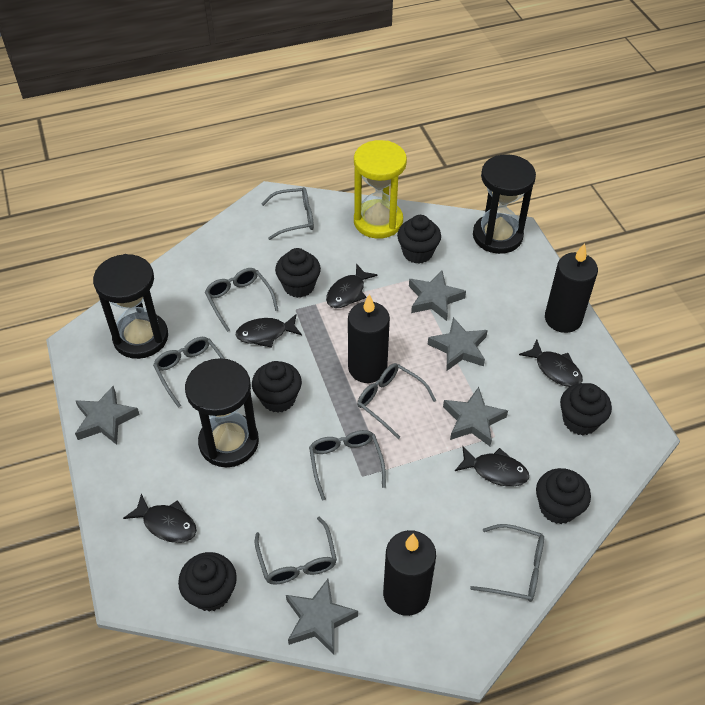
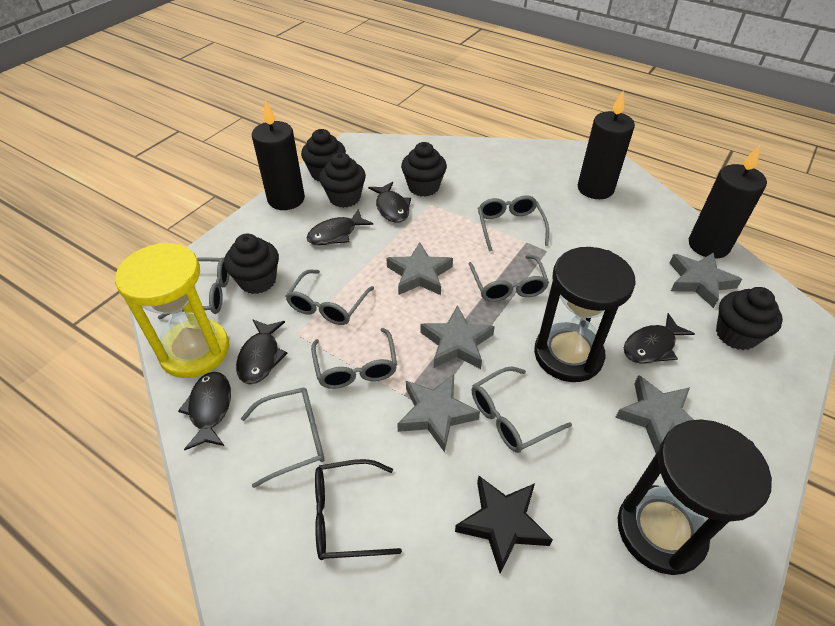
black cupcake: 6 -> 5
black glasses: 0 -> 1
black hourglass: 3 -> 2
black star: 0 -> 1

